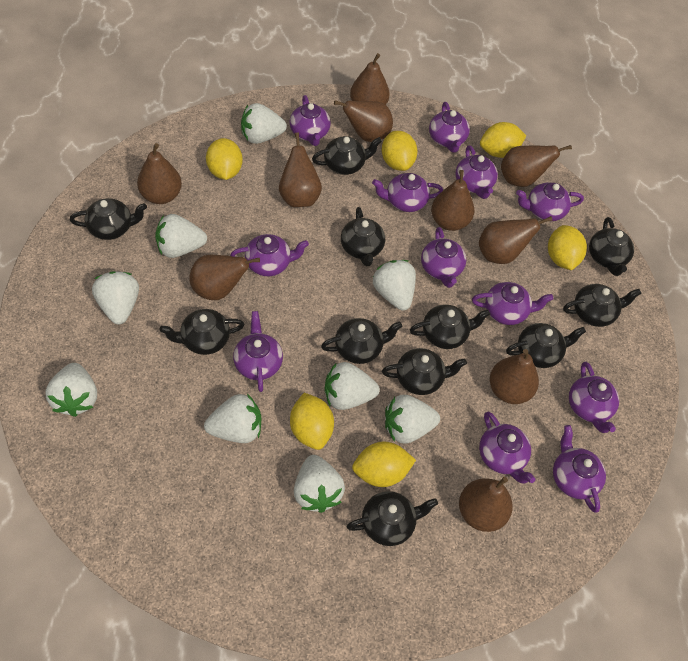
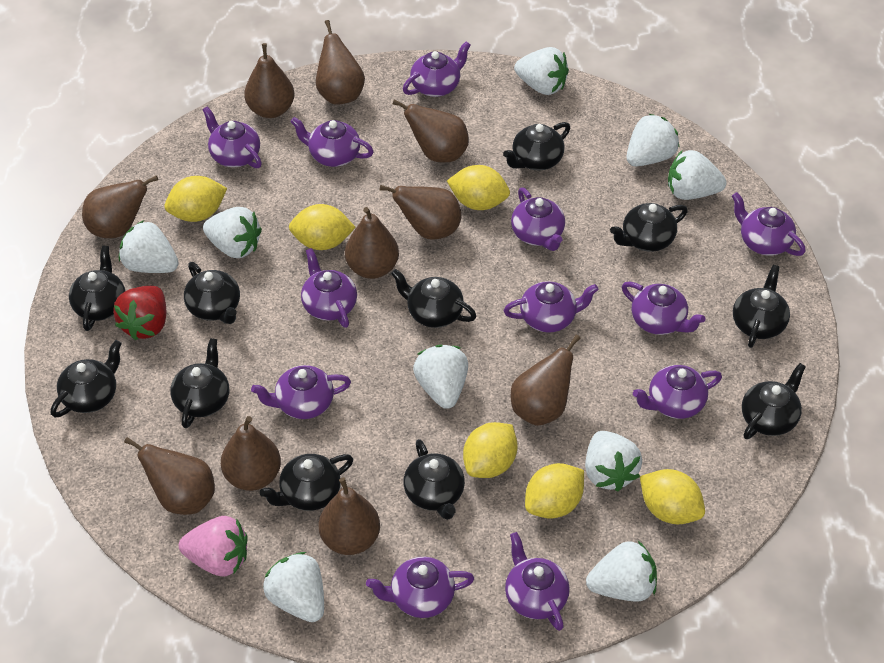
pink strawberry: 0 -> 1
red strawberry: 0 -> 1

